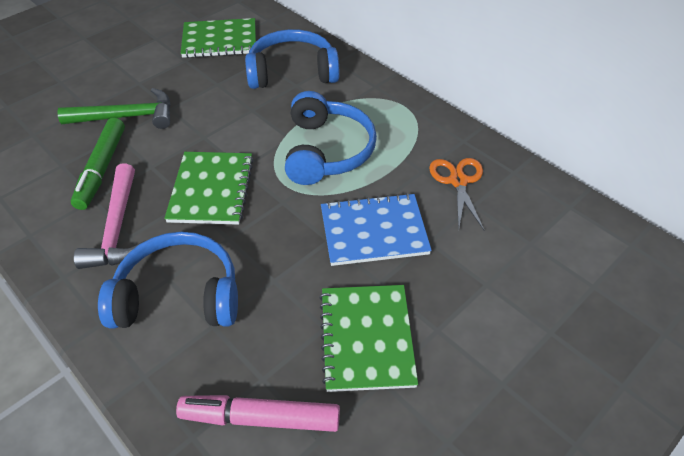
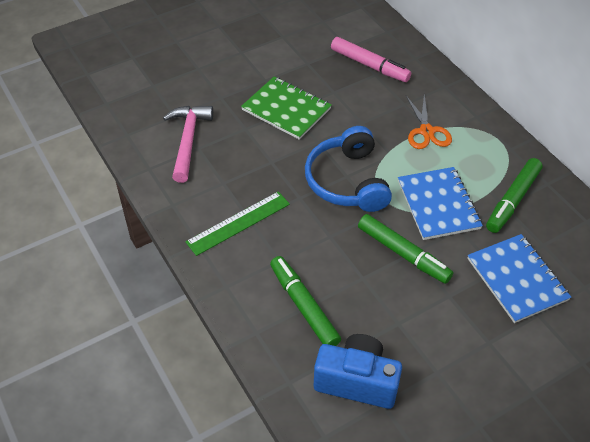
blue camera: 0 -> 1
blue headphones: 3 -> 1
blue notebook: 1 -> 2
green hammer: 1 -> 0
green marker: 1 -> 3
green notebook: 3 -> 1
green ruler: 0 -> 1

